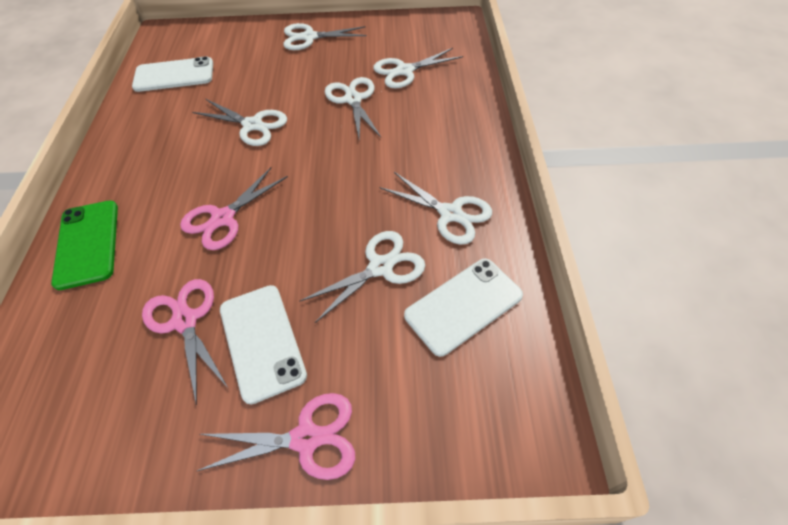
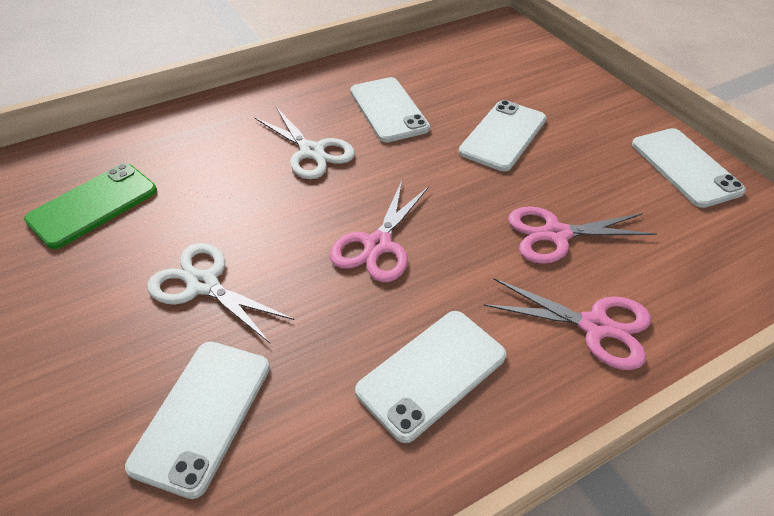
white phone: 3 -> 5
white scissors: 6 -> 2

